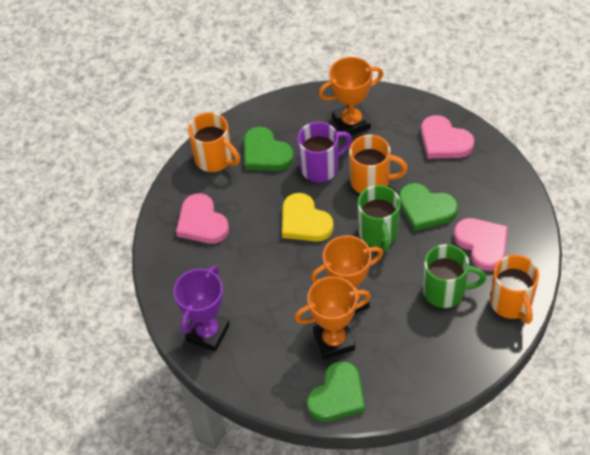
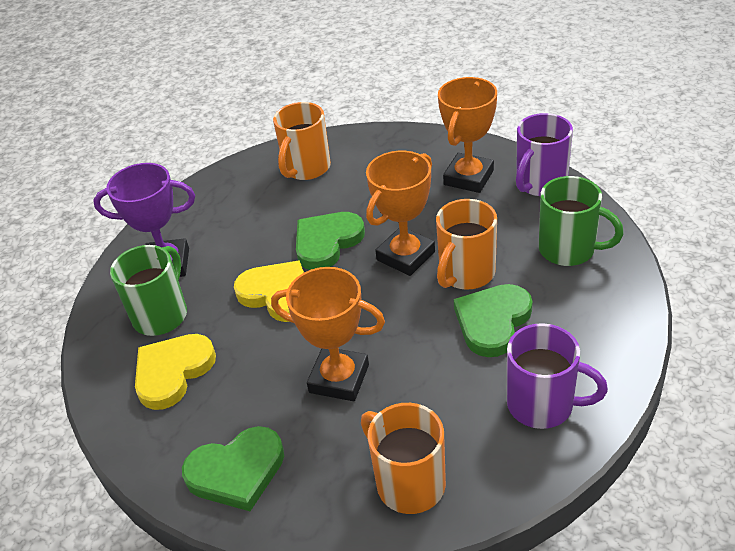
pink heart: 3 -> 0
purple mug: 1 -> 2
yellow heart: 1 -> 2

